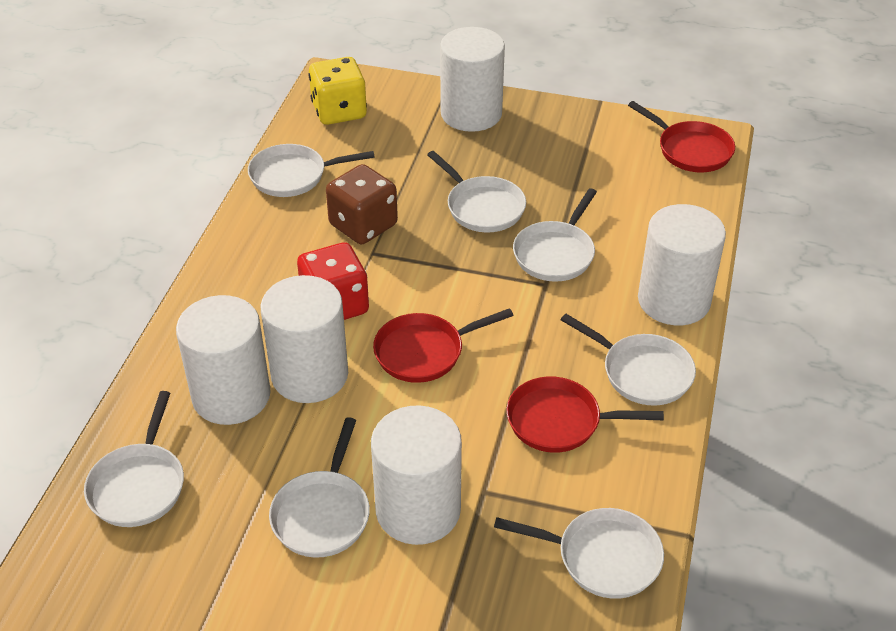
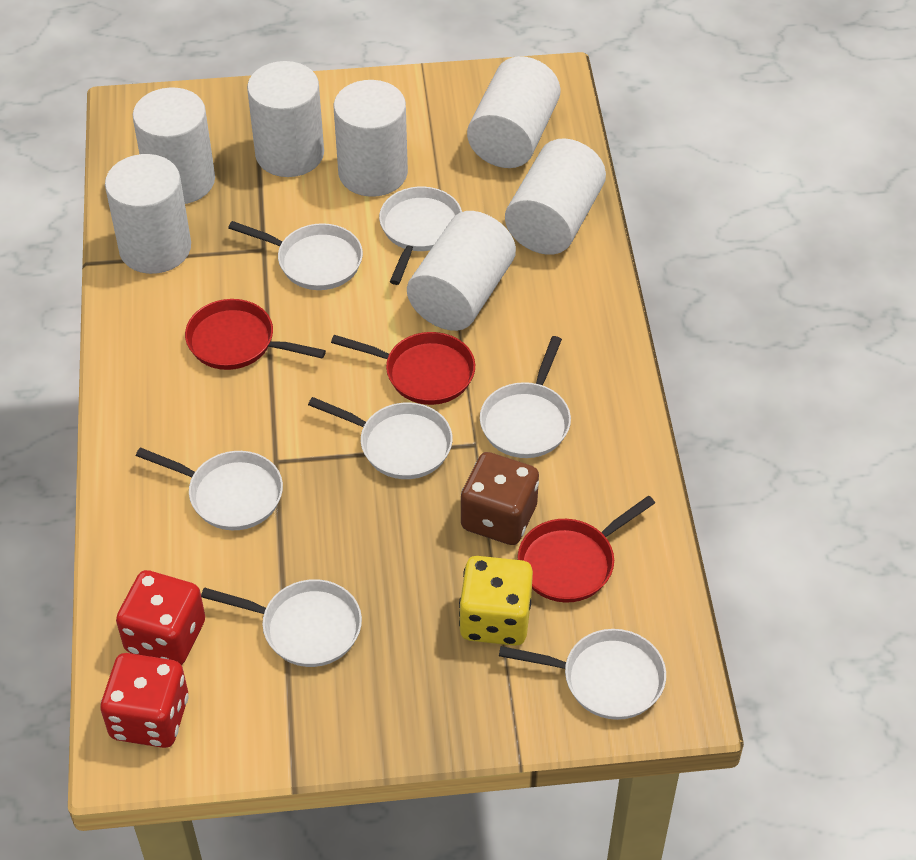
red dice: 1 -> 2
white cylinder: 5 -> 7

